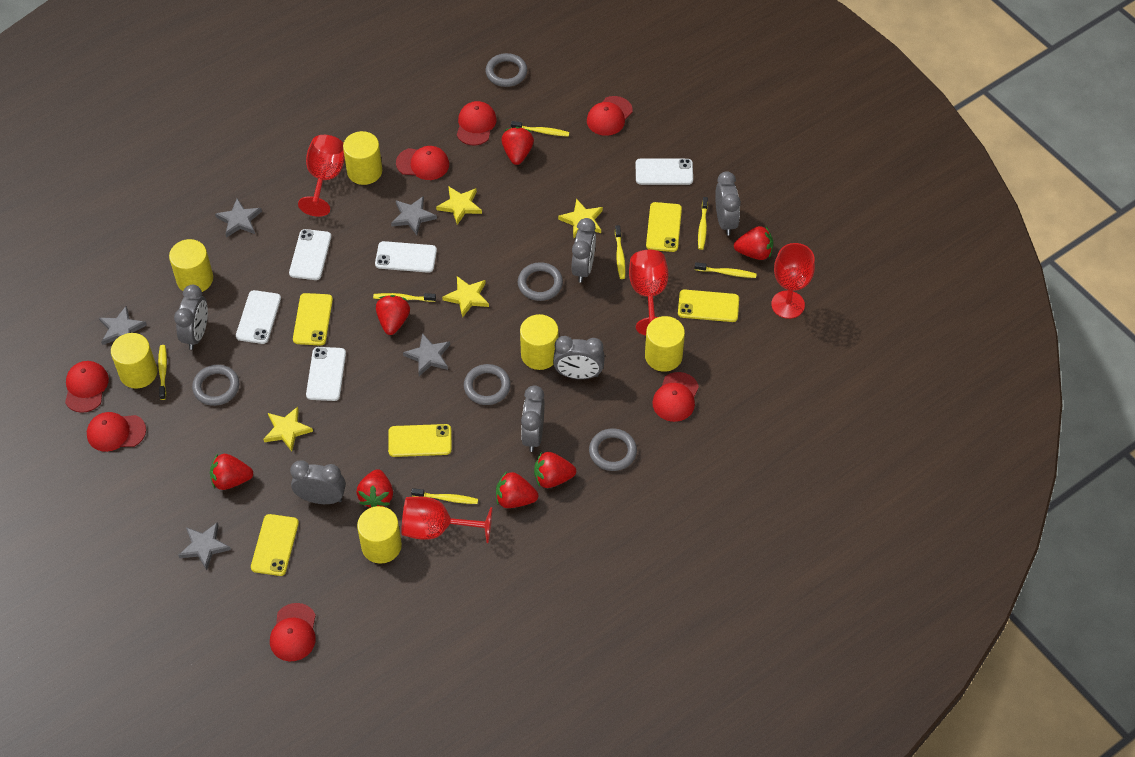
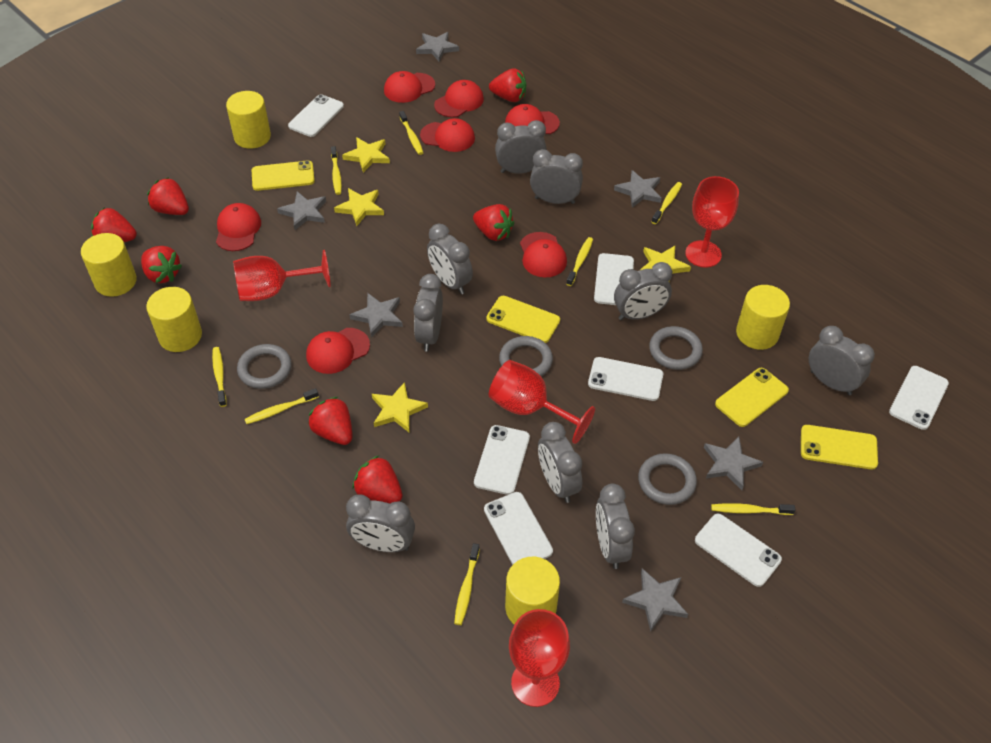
grey clock: 6 -> 9
grey ring: 5 -> 4
grey star: 5 -> 6
white phone: 5 -> 7
yellow cylinder: 6 -> 5
yellow phone: 5 -> 4
yellow toothbrush: 7 -> 8

